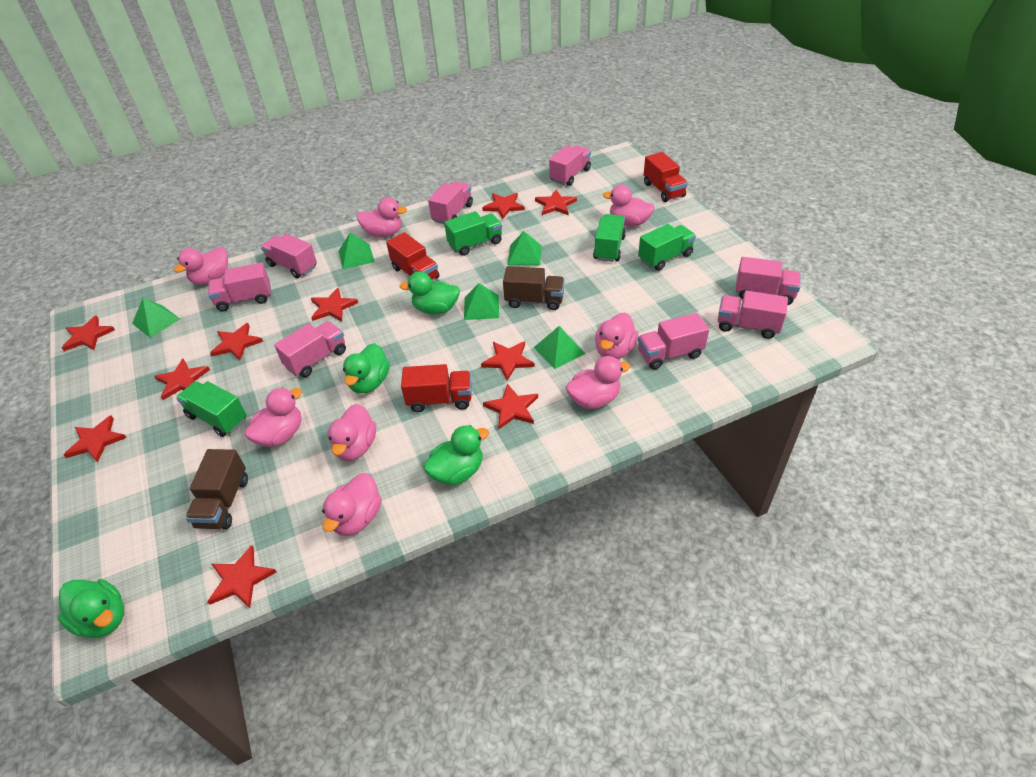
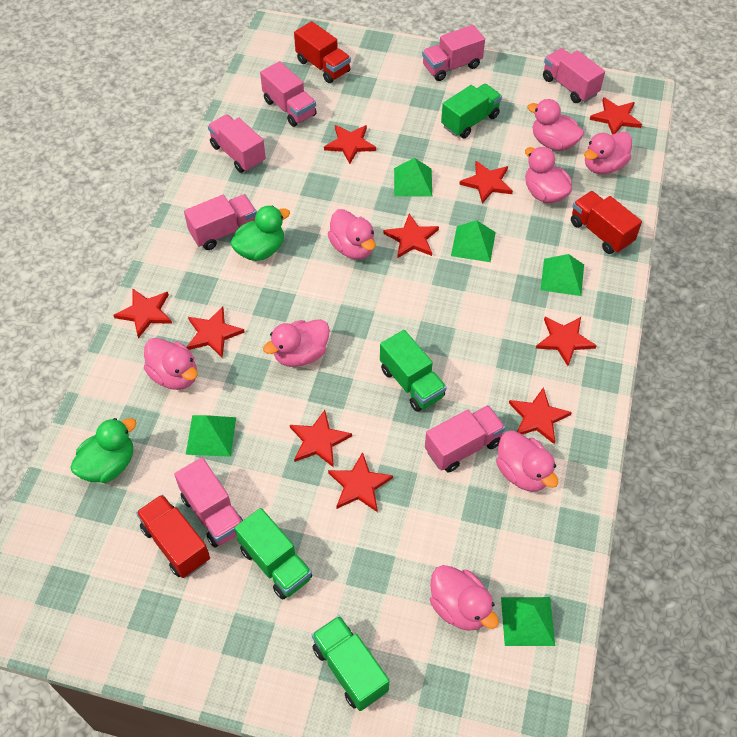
brown truck: 2 -> 0
green duck: 4 -> 2
pink truck: 8 -> 7

